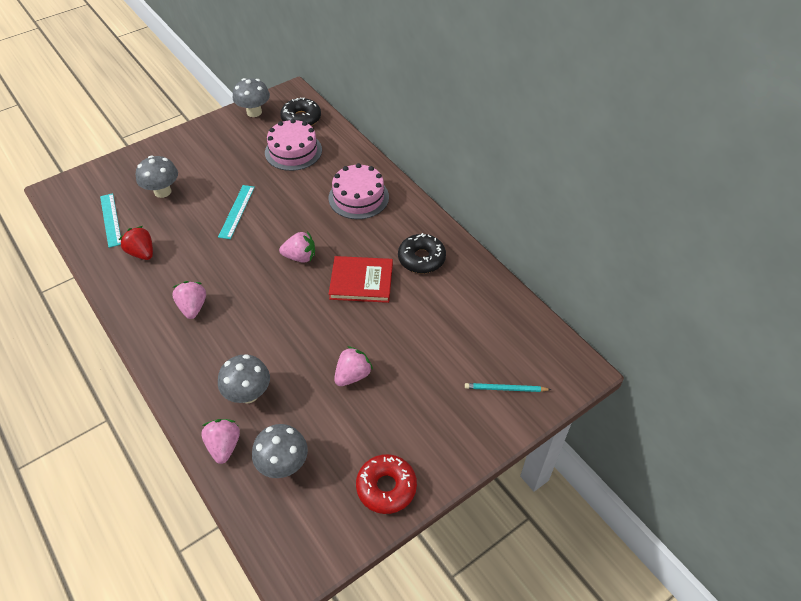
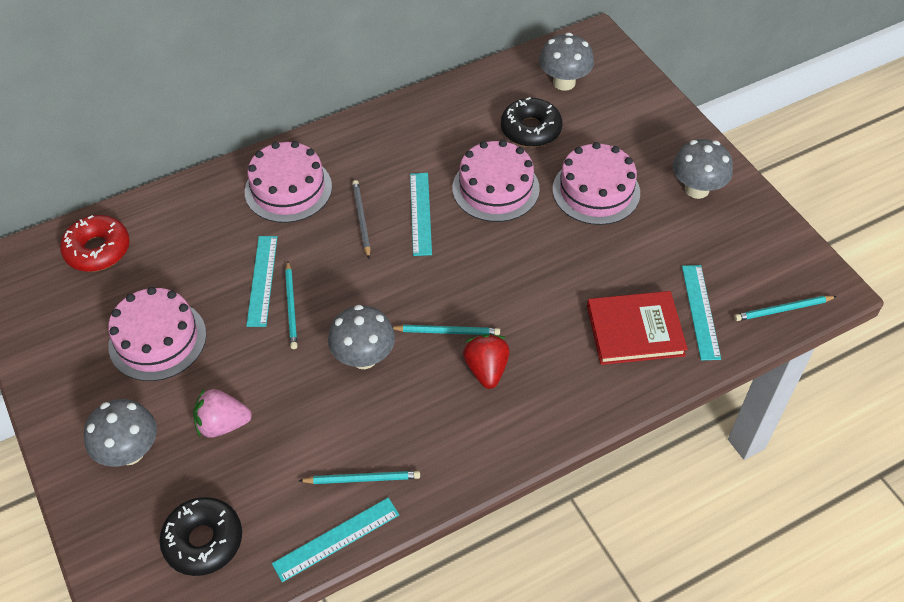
grey pencil: 0 -> 1
pink cake: 2 -> 4
pink strawberry: 4 -> 1
turquoise pencil: 1 -> 4
turquoise ruler: 2 -> 4

